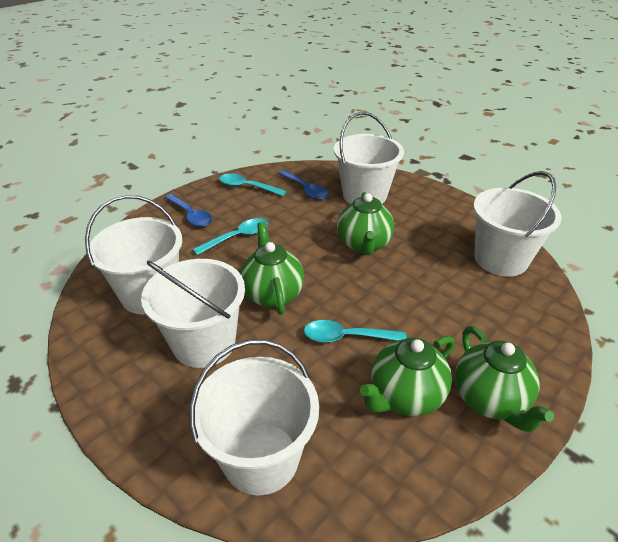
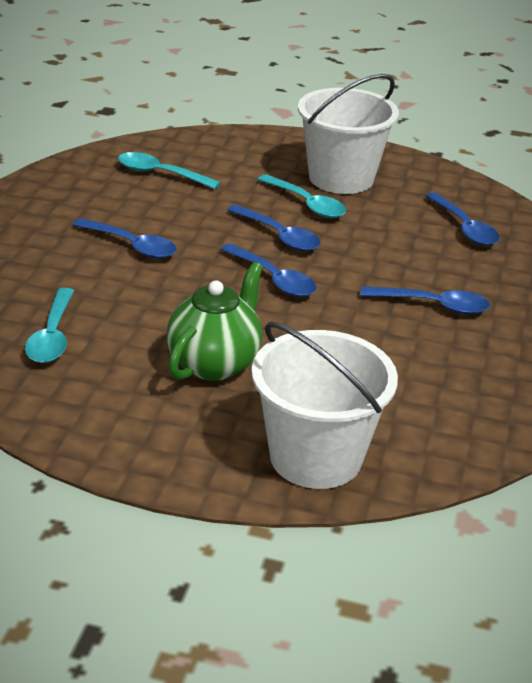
blue spoon: 2 -> 5
green teapot: 4 -> 1
white bucket: 5 -> 2

